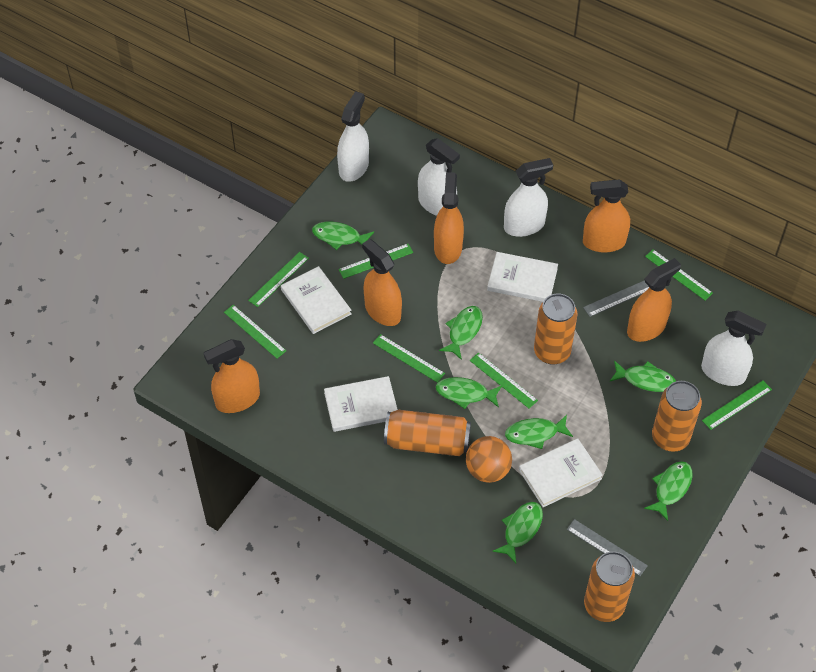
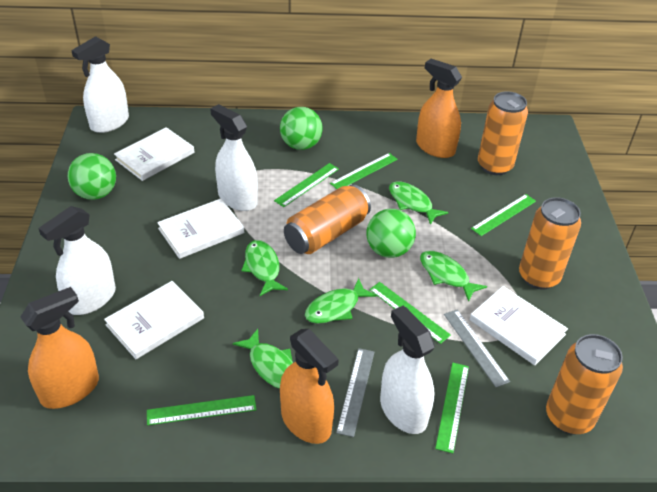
green ball: 0 -> 3
green fish: 7 -> 5
green ruler: 7 -> 6
orange ball: 1 -> 0
orange spray bottle: 5 -> 3

